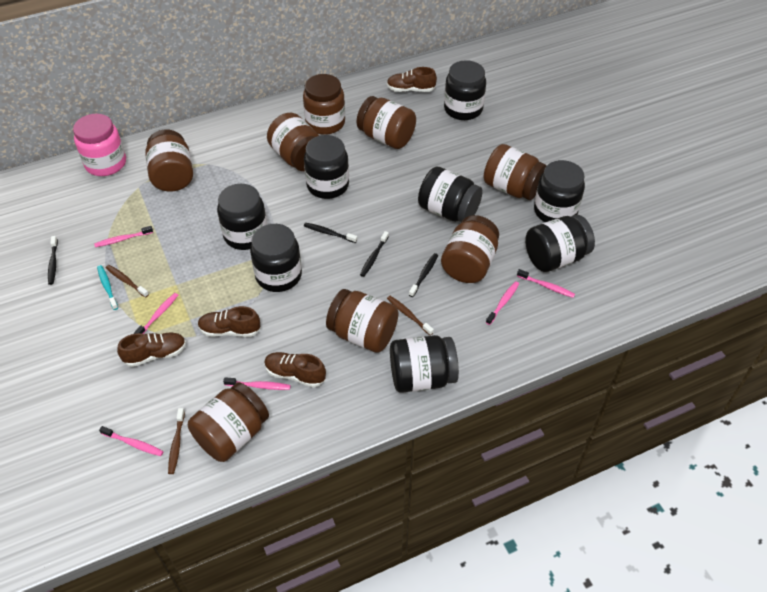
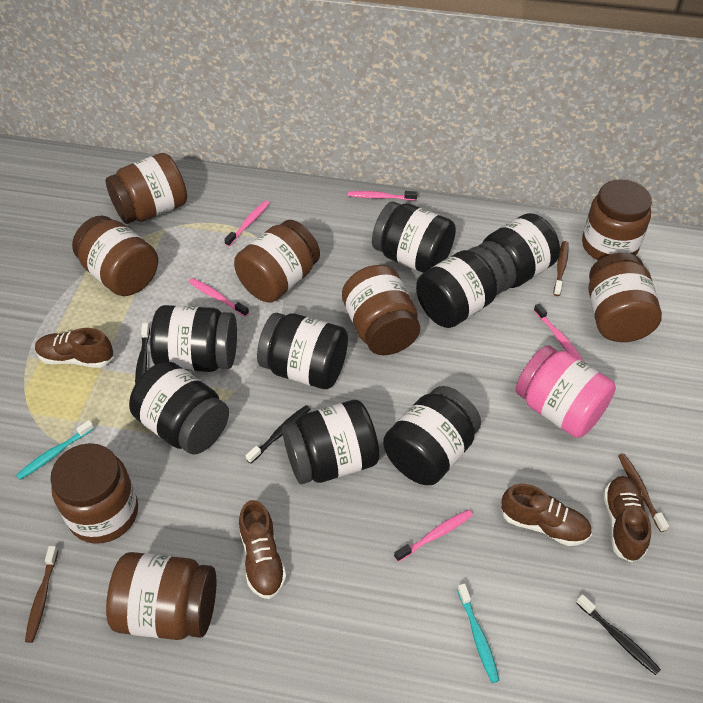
black toothbrush: 4 -> 3
pink toothbrush: 6 -> 5
turquoise toothbrush: 1 -> 2

